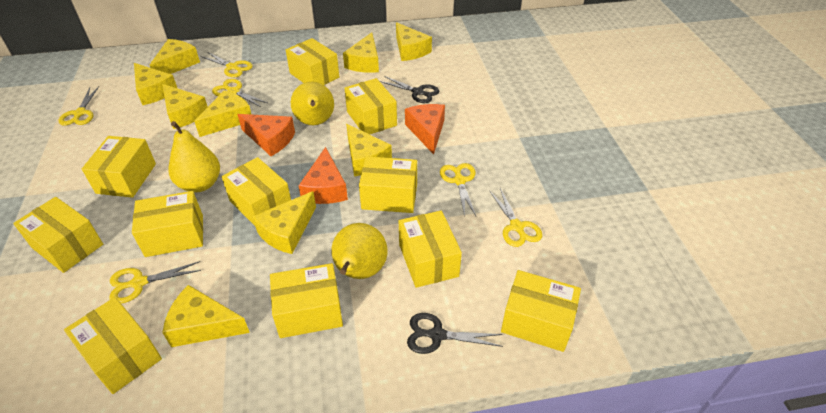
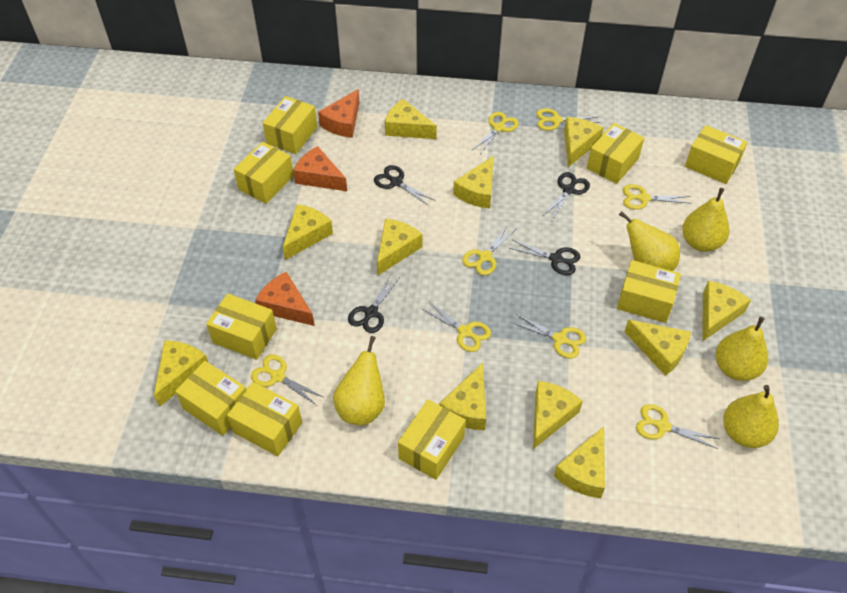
black scissors: 2 -> 4
yellow box: 11 -> 9
yellow cheese: 9 -> 11
yellow pear: 3 -> 5
yellow scissors: 6 -> 8

